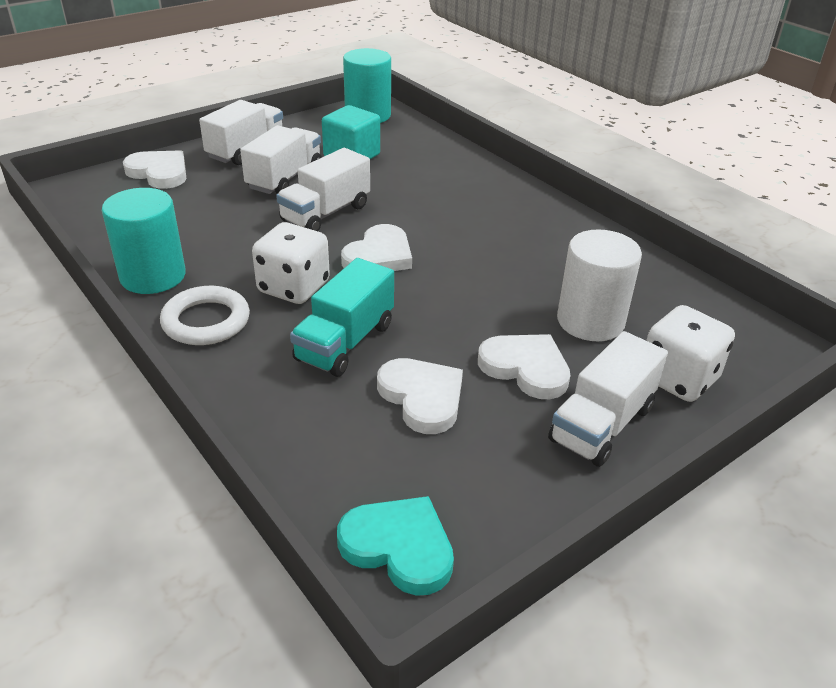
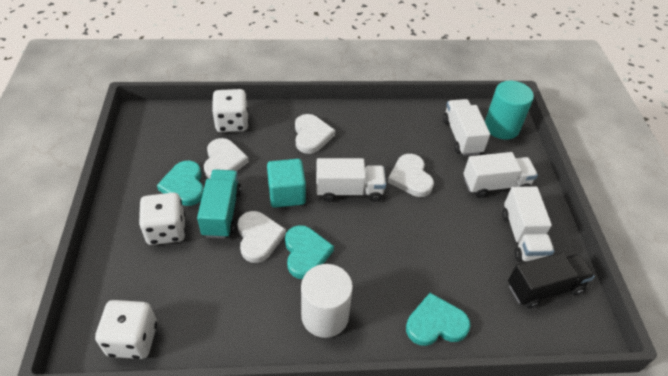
black truck: 0 -> 1
turquoise cylinder: 2 -> 1
turquoise heart: 1 -> 3
white dice: 2 -> 3
white ring: 1 -> 0

